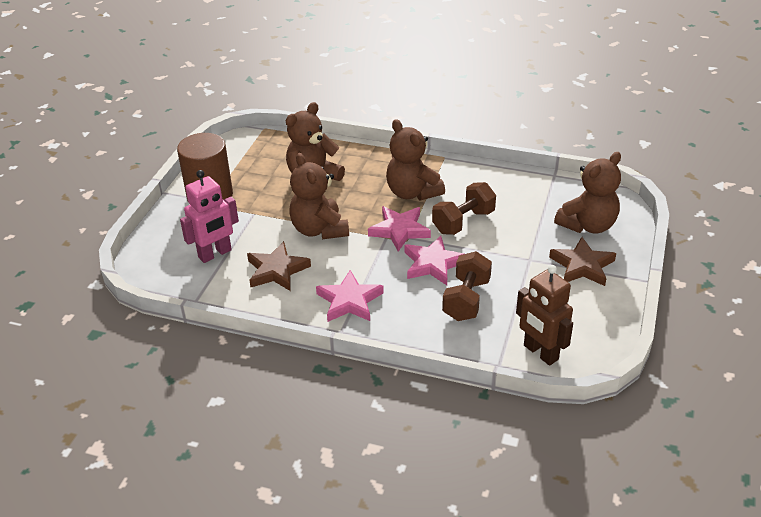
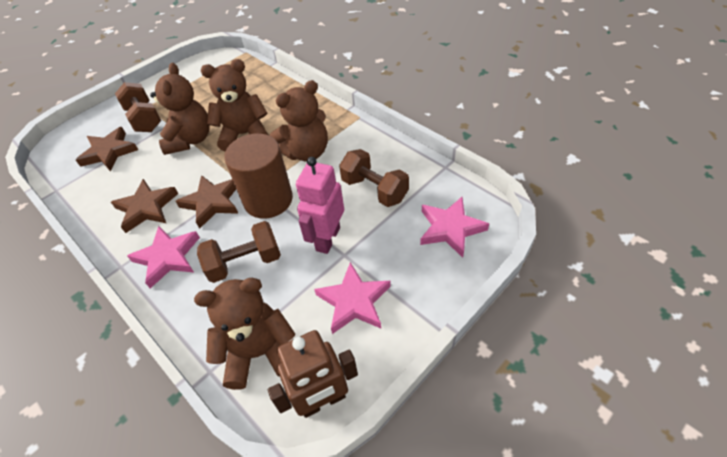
brown dumbbell: 2 -> 3
brown star: 2 -> 3

